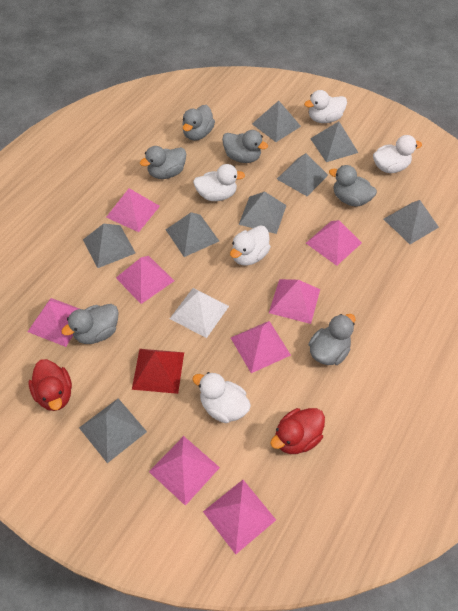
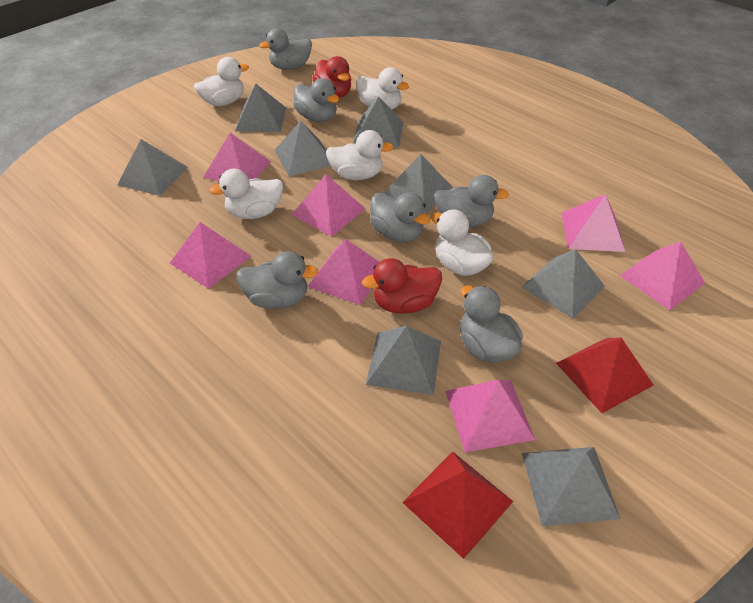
pink pyramid: 8 -> 7
red pyramid: 1 -> 2
white pyramid: 1 -> 0

